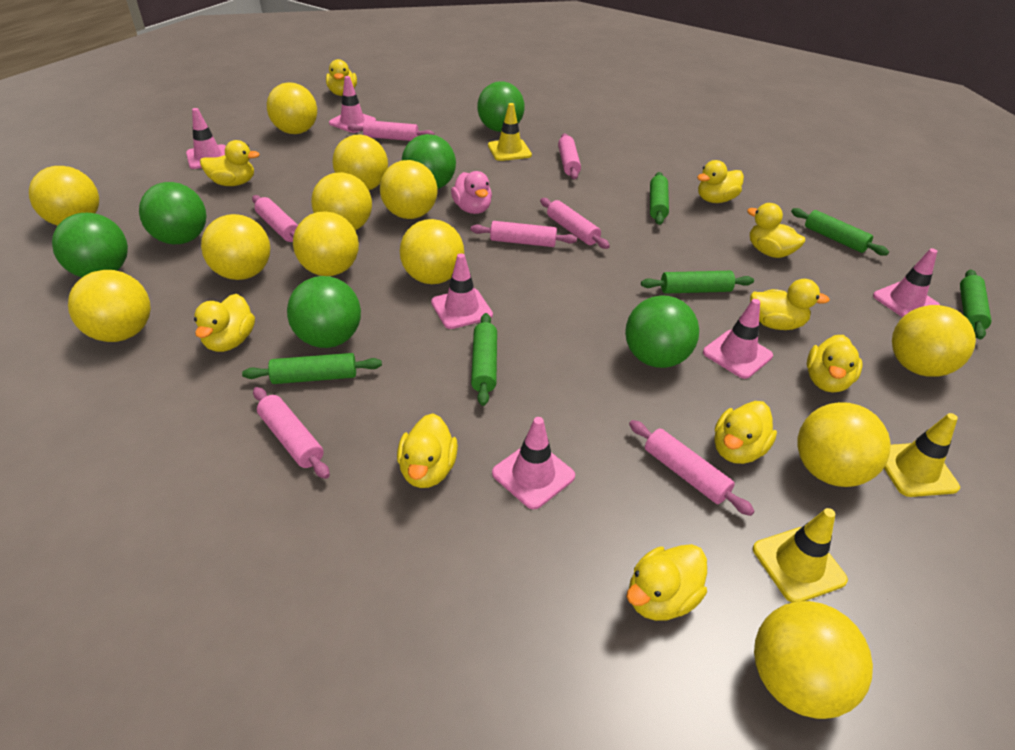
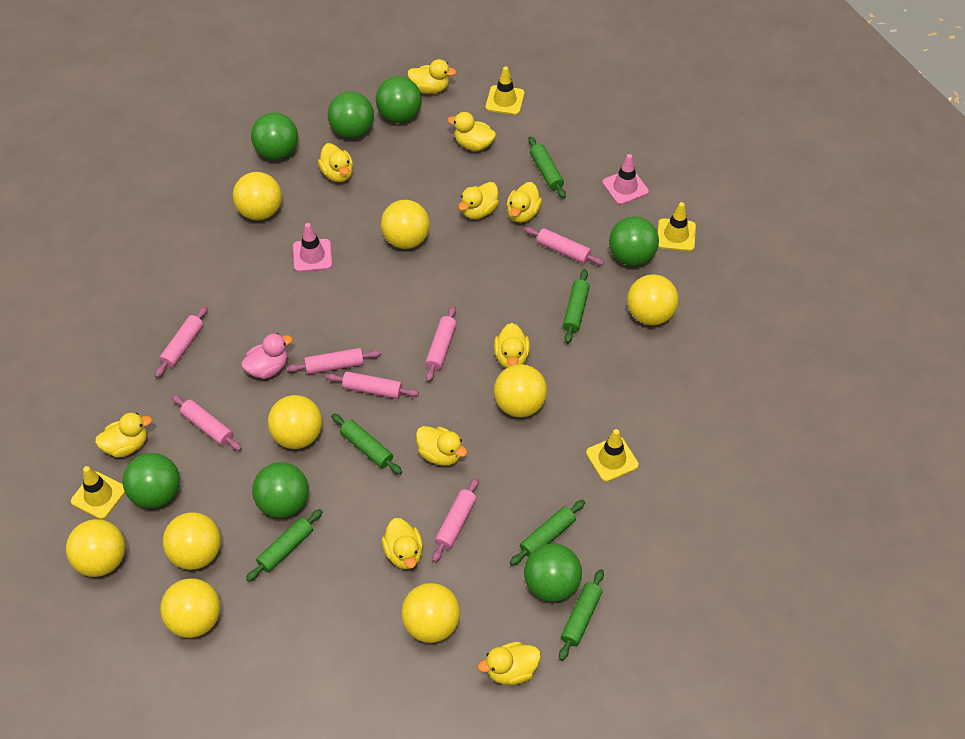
green ball: 6 -> 7
pink traffic cone: 6 -> 2
yellow ball: 12 -> 9
yellow traffic cone: 3 -> 4

